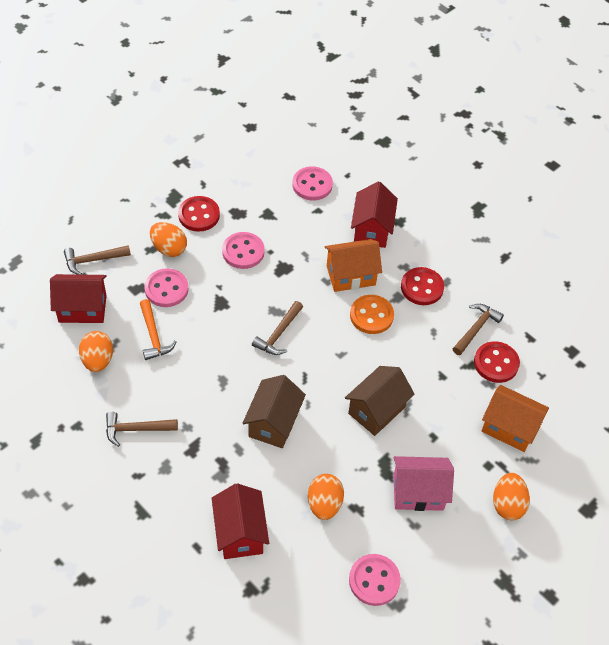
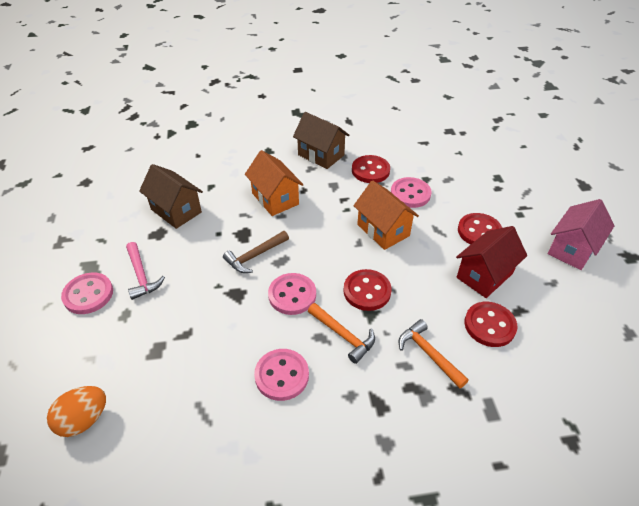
brown hammer: 4 -> 1
orange button: 1 -> 0
orange egg: 4 -> 1
orange hammer: 1 -> 2
pink hammer: 0 -> 1
red button: 3 -> 4
red house: 3 -> 1

